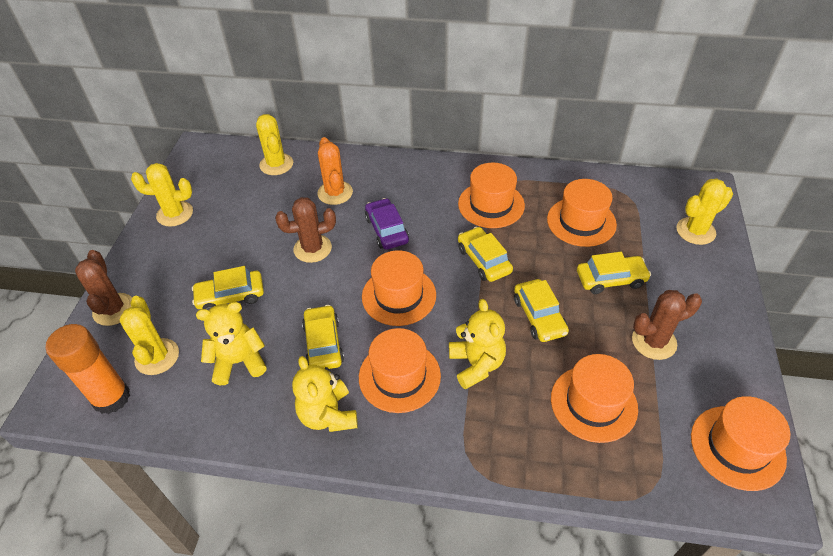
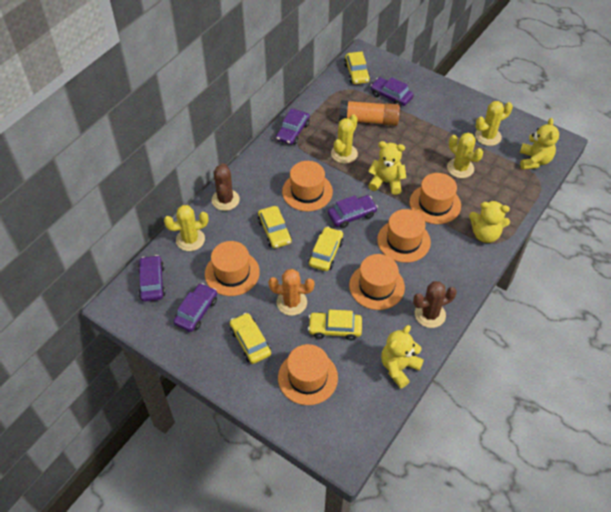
brown cactus: 3 -> 2
purple car: 1 -> 5
yellow teddy bear: 3 -> 4

